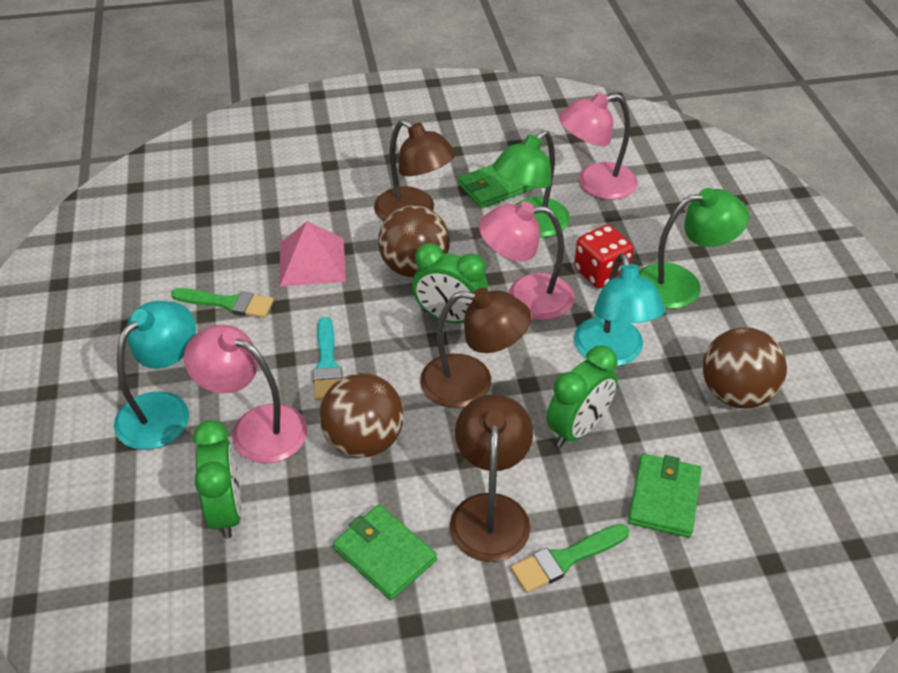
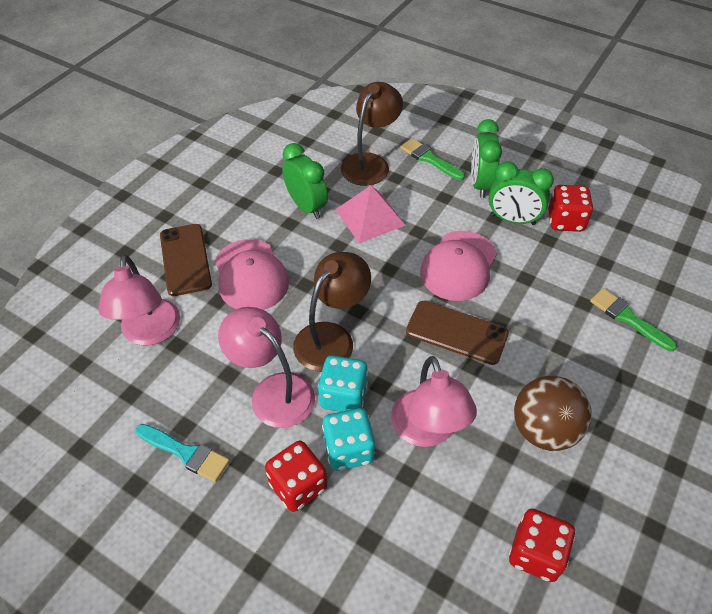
brown ball: 3 -> 1
brown lamp: 3 -> 2
brown phone: 0 -> 2
green lamp: 2 -> 0
green wallet: 3 -> 0
pink cap: 0 -> 2
red dice: 1 -> 3
turquoise dice: 0 -> 2
turquoise lamp: 2 -> 0

